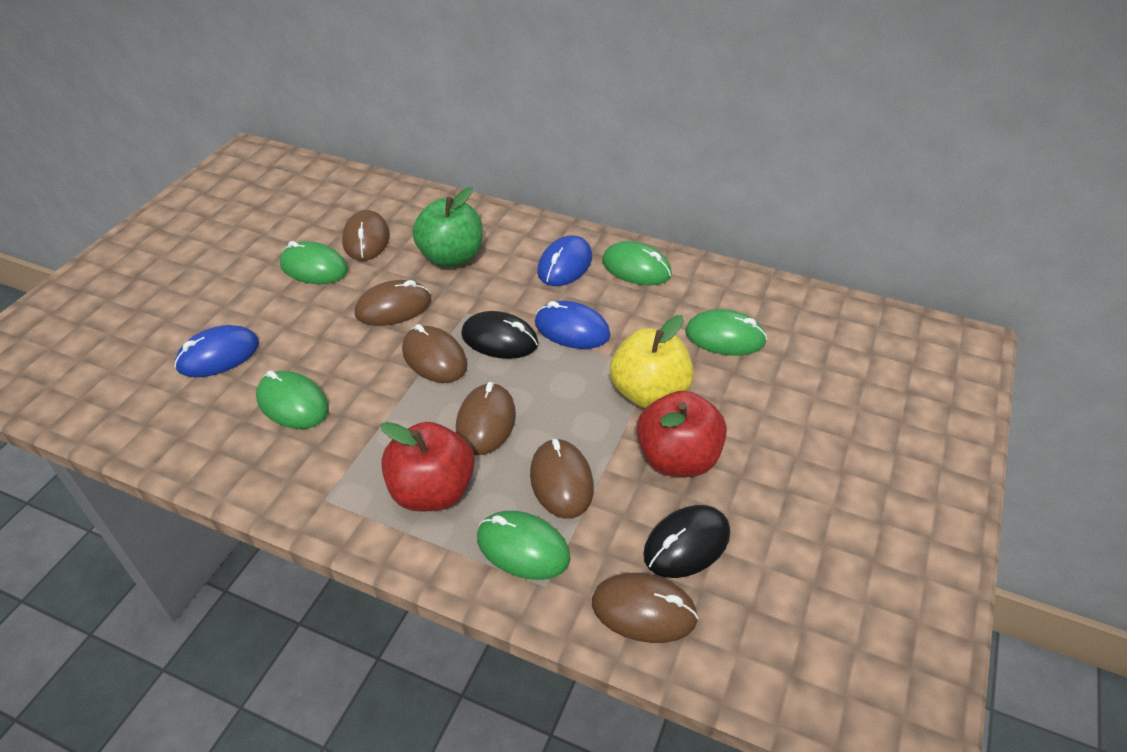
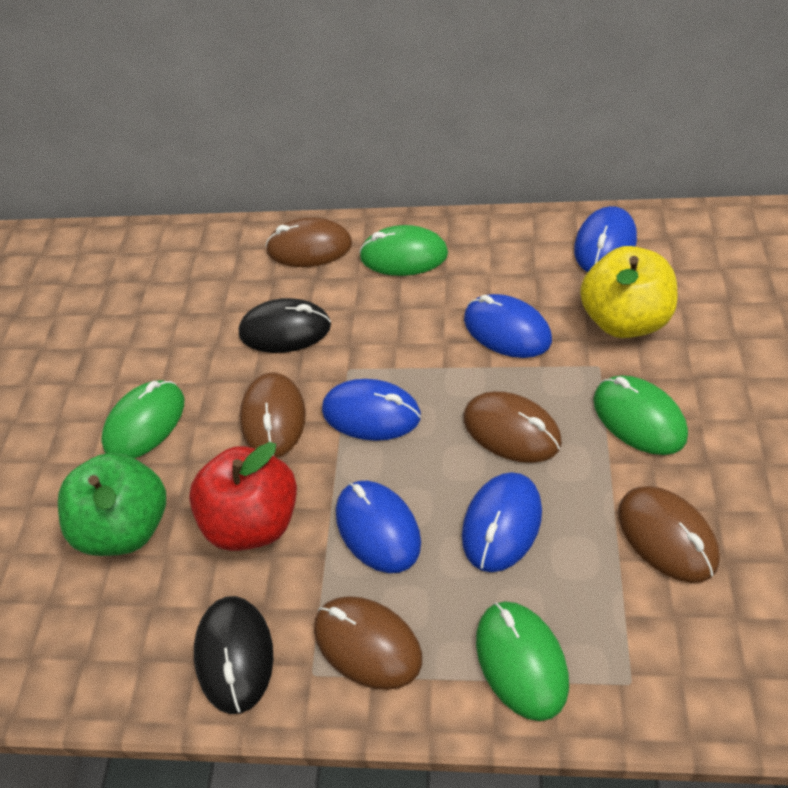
blue mouse: 3 -> 5
brown mouse: 6 -> 5
green mouse: 5 -> 4
red apple: 2 -> 1

